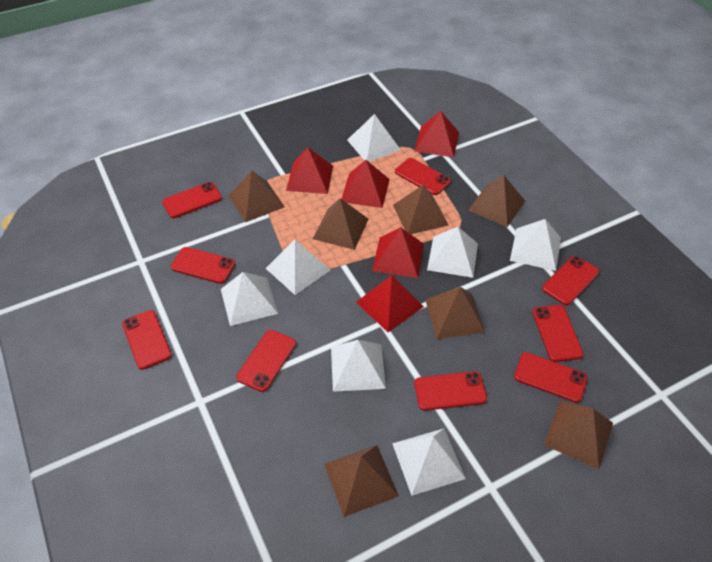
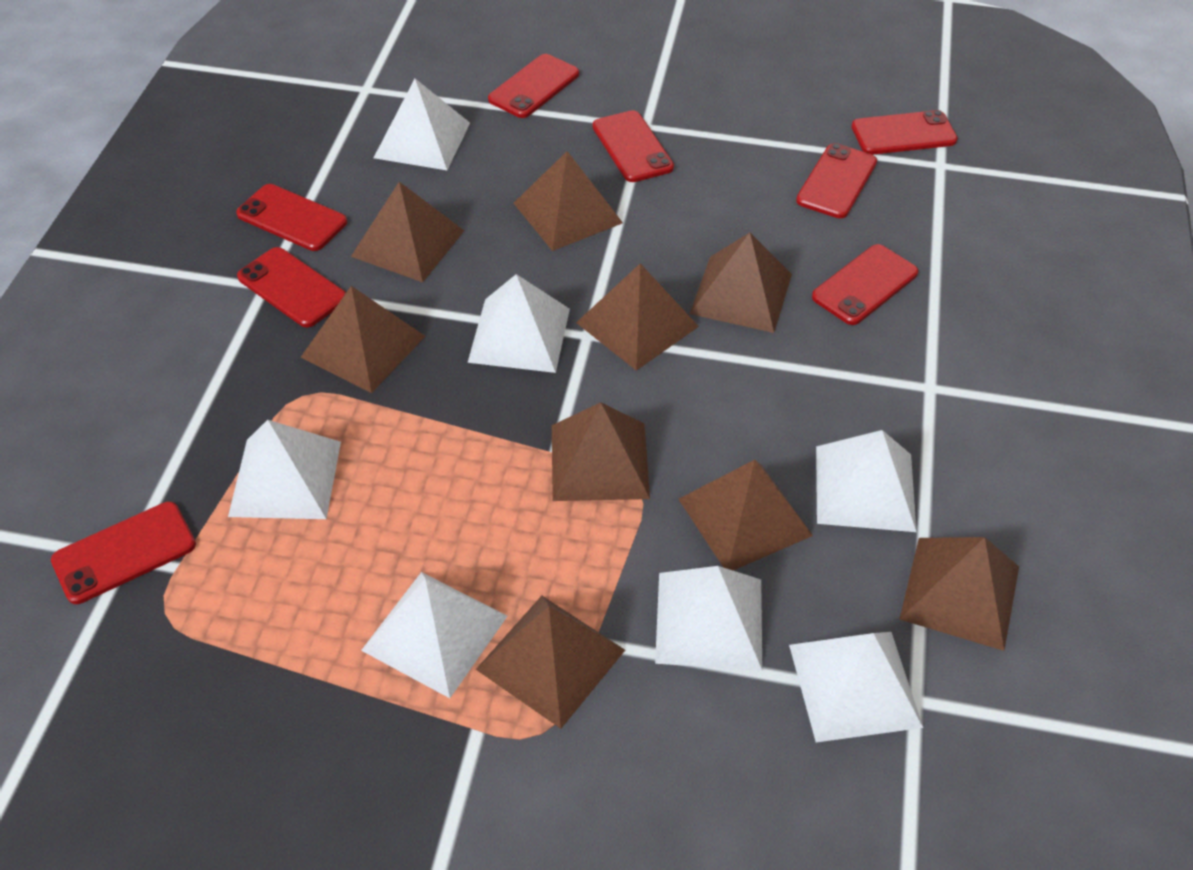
brown pyramid: 7 -> 9
red phone: 9 -> 8
red pyramid: 5 -> 0

